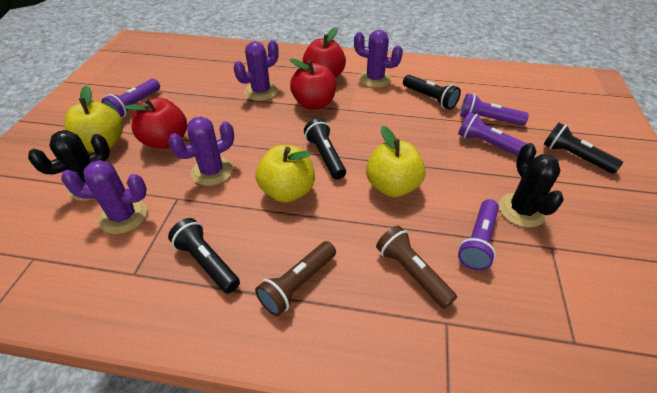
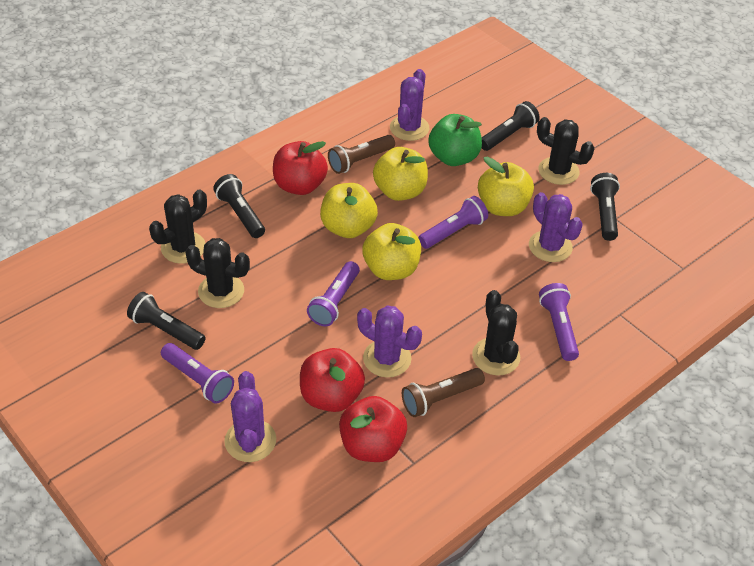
black cactus: 2 -> 4
green apple: 0 -> 1
yellow apple: 3 -> 4

